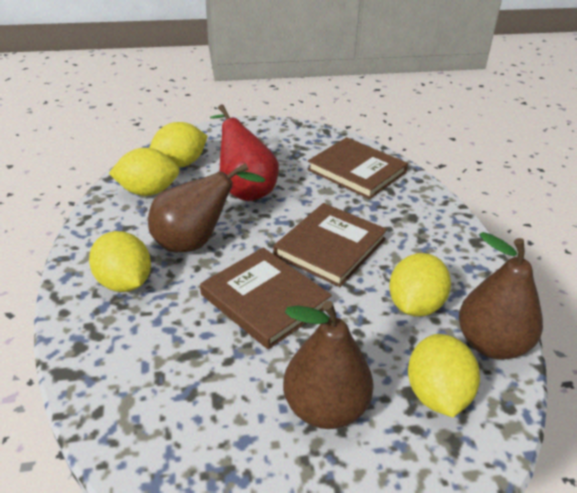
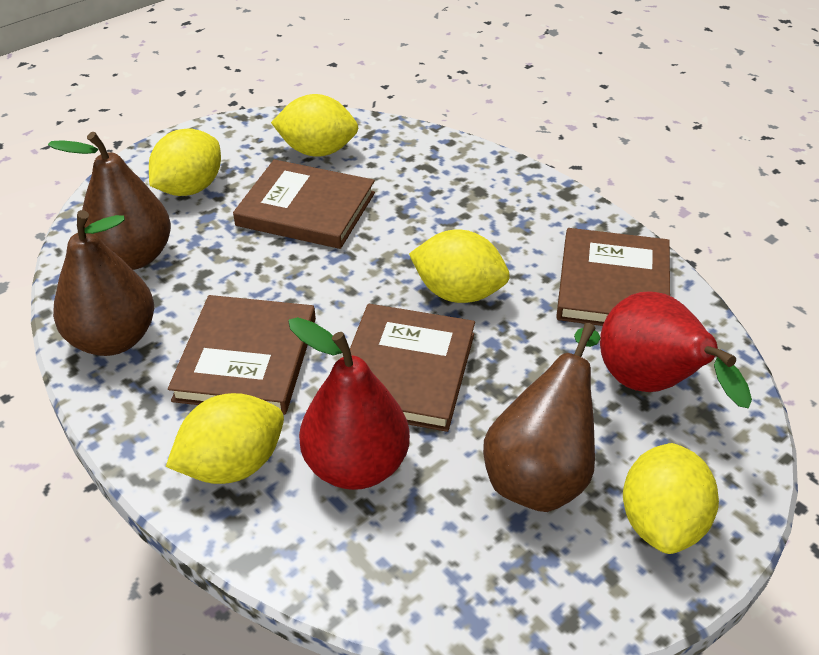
brown book: 3 -> 4
red pear: 1 -> 2

